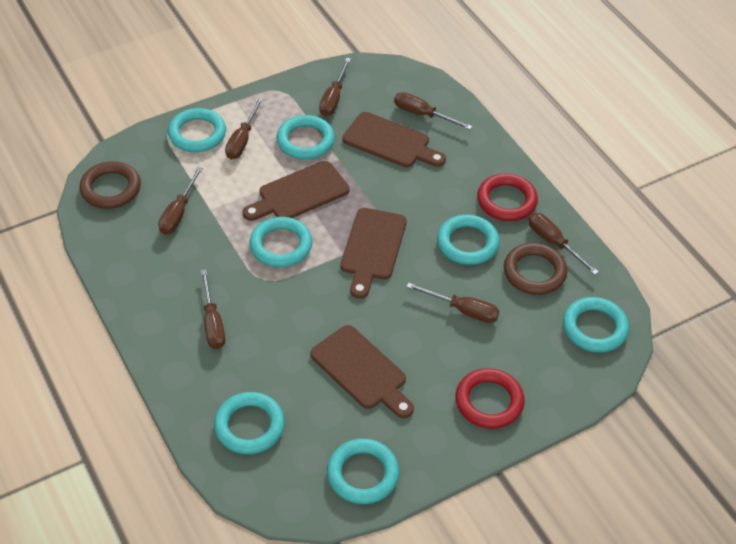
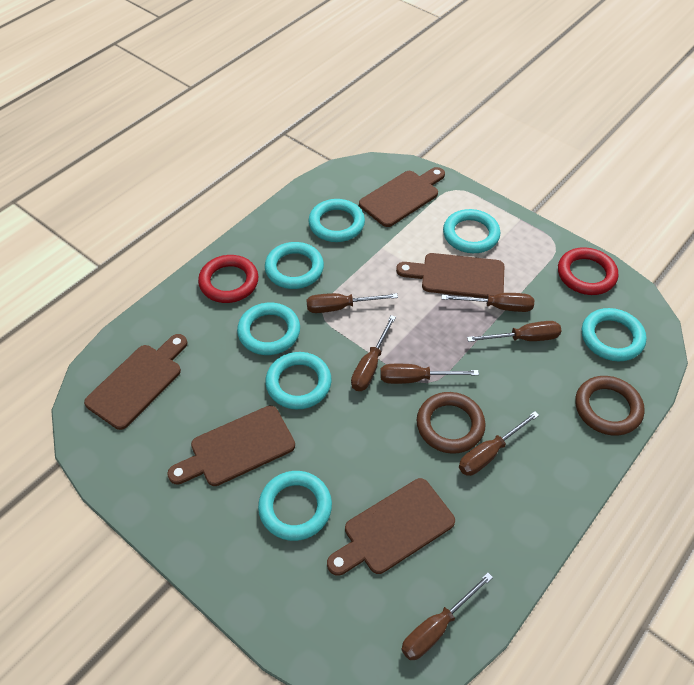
brown cutting board: 4 -> 5

